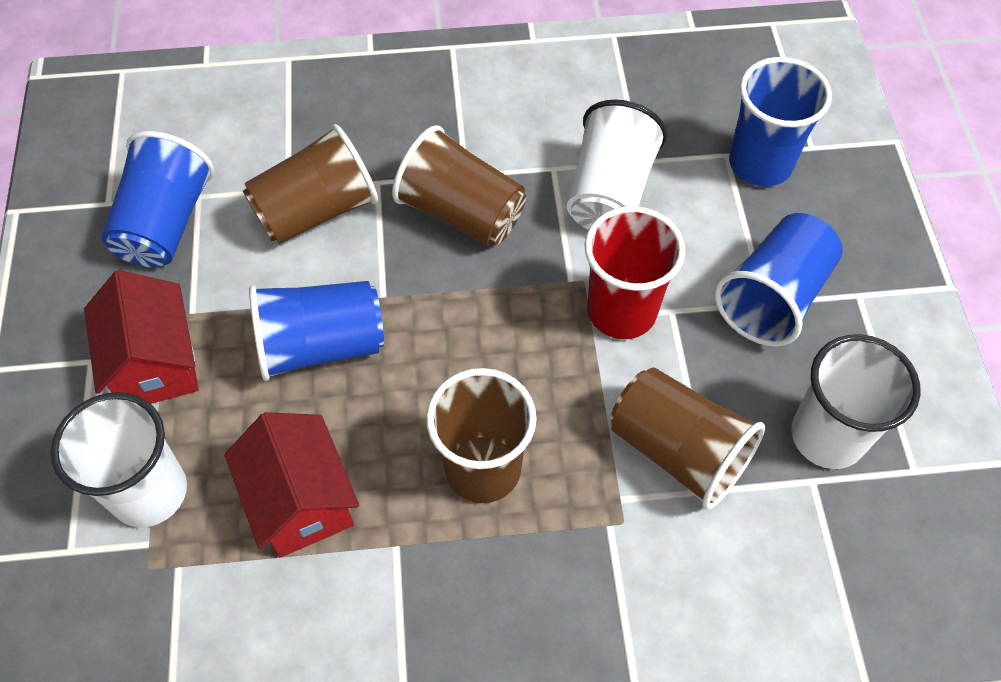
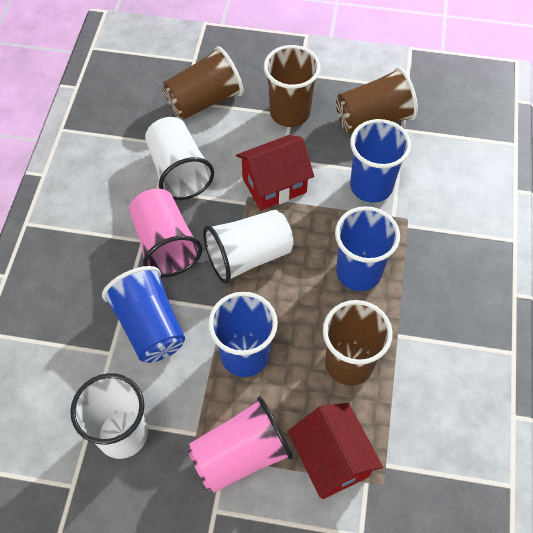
pink cup: 0 -> 2
red cup: 1 -> 0

